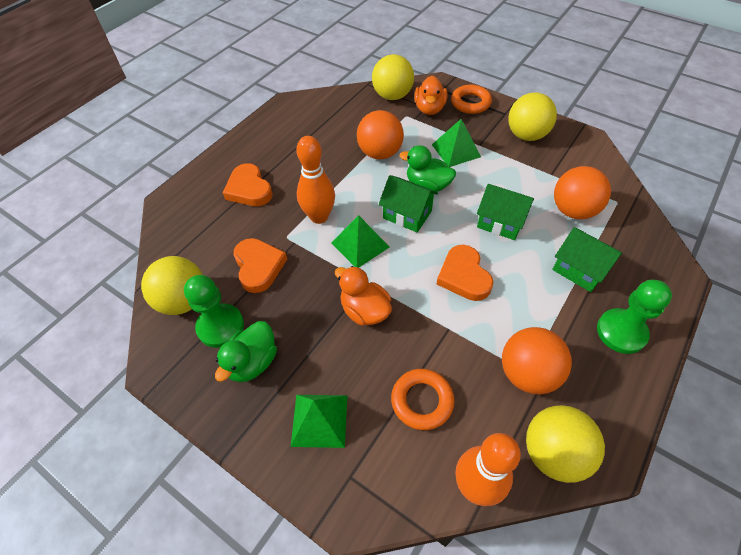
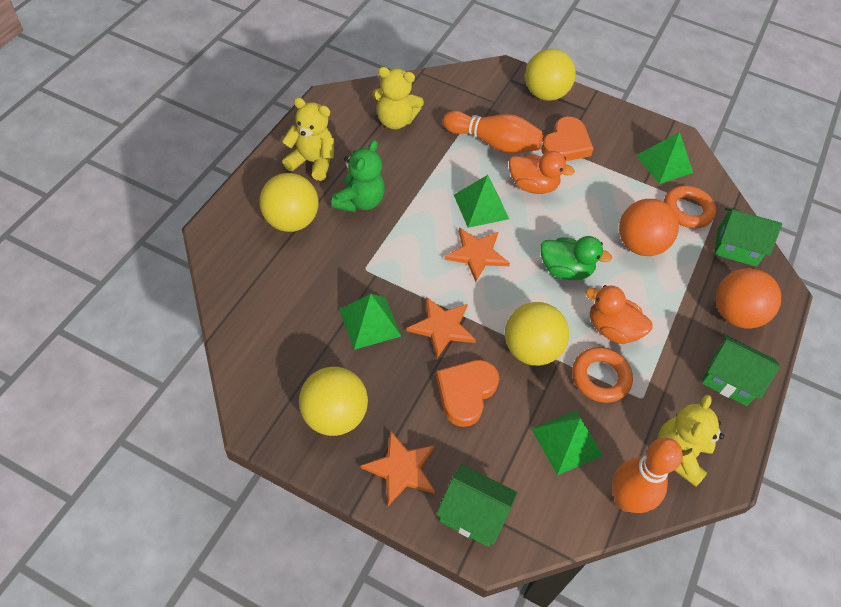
green duck: 2 -> 1
green pawn: 2 -> 0
green pyramid: 3 -> 4
green teddy bear: 0 -> 1
orange ball: 3 -> 2
orange heart: 3 -> 2
orange star: 0 -> 3
yellow teddy bear: 0 -> 3

